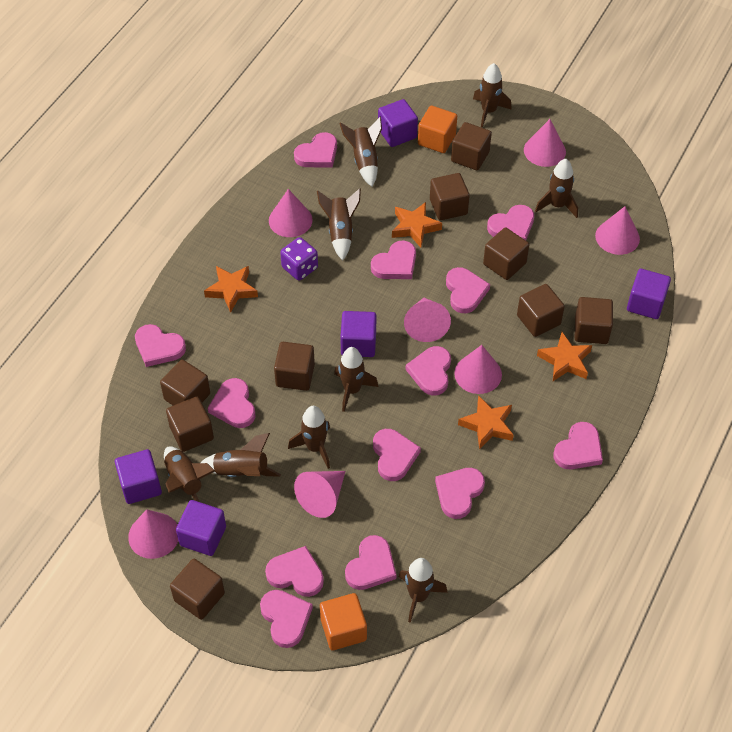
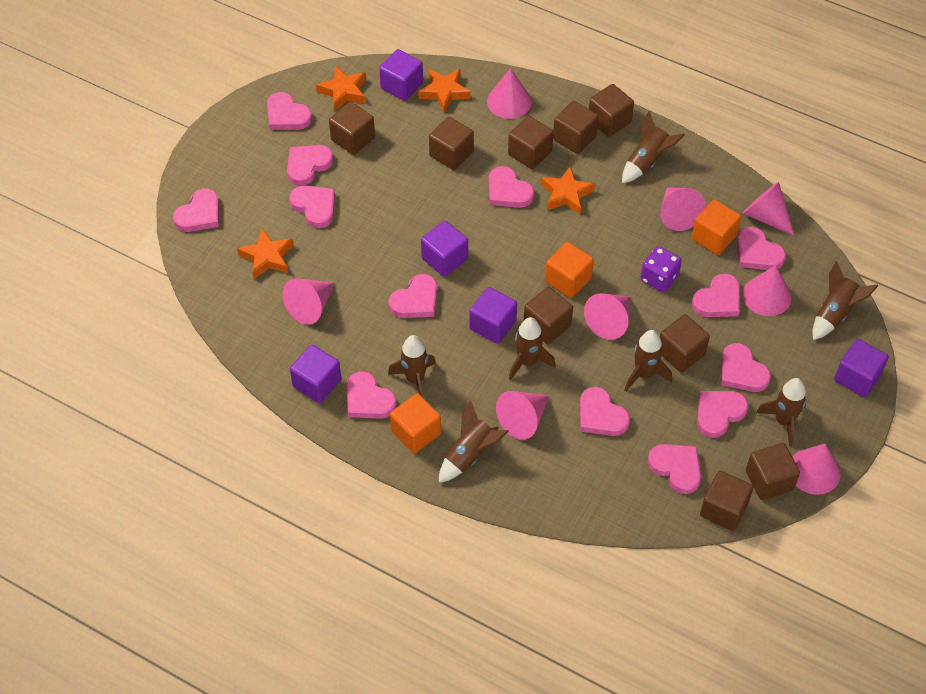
brown rocket: 9 -> 7
orange cube: 2 -> 3
pink cone: 7 -> 8

